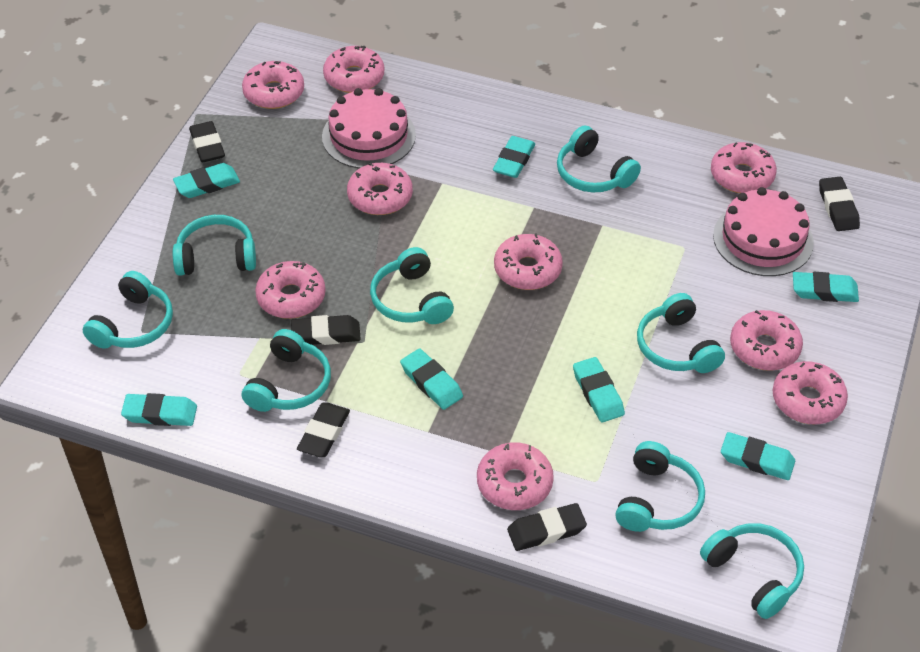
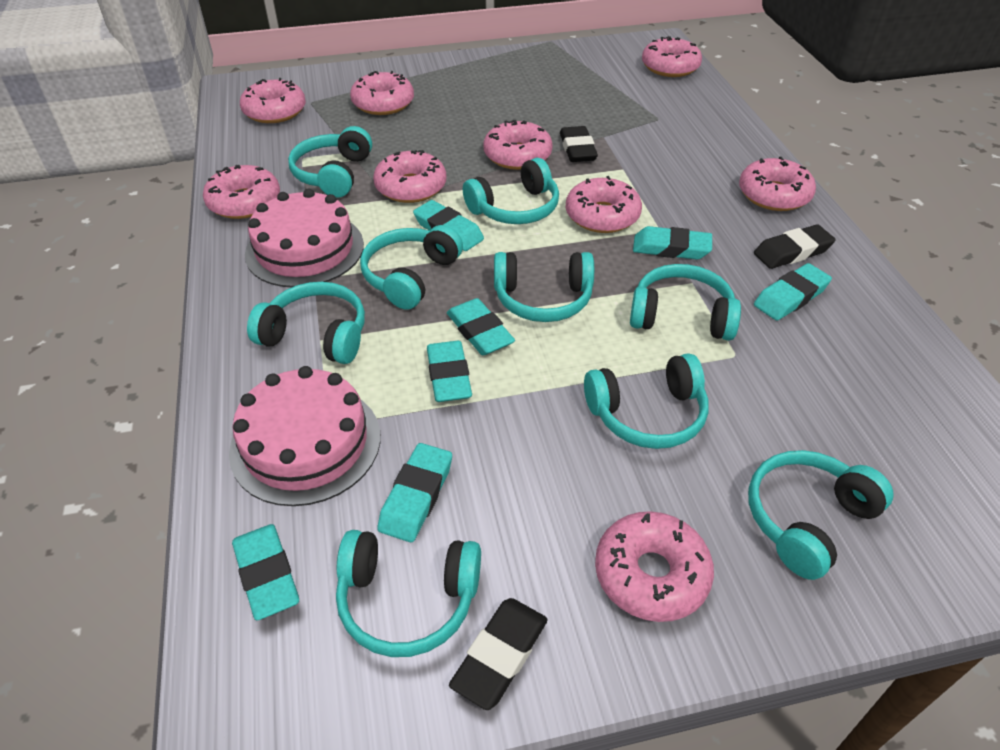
black eraser: 5 -> 3
turquoise headphones: 8 -> 9

